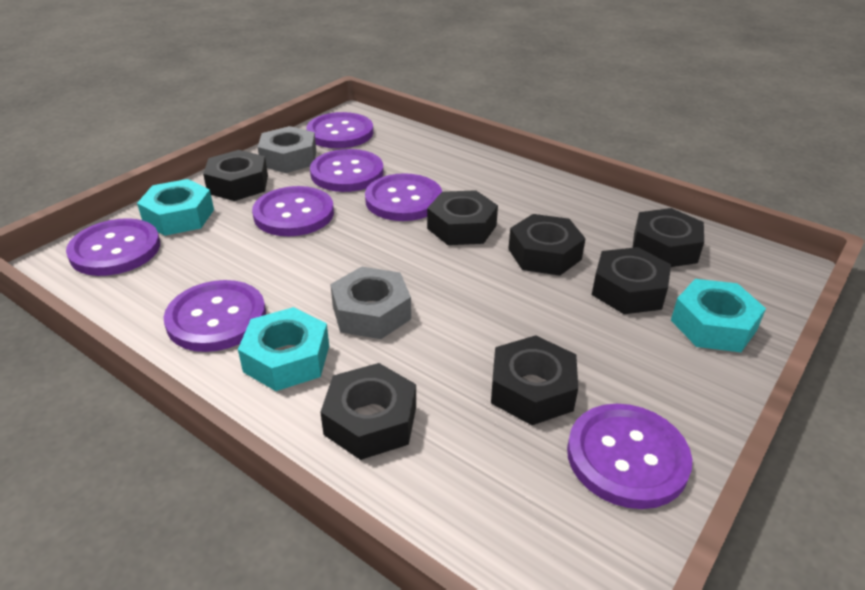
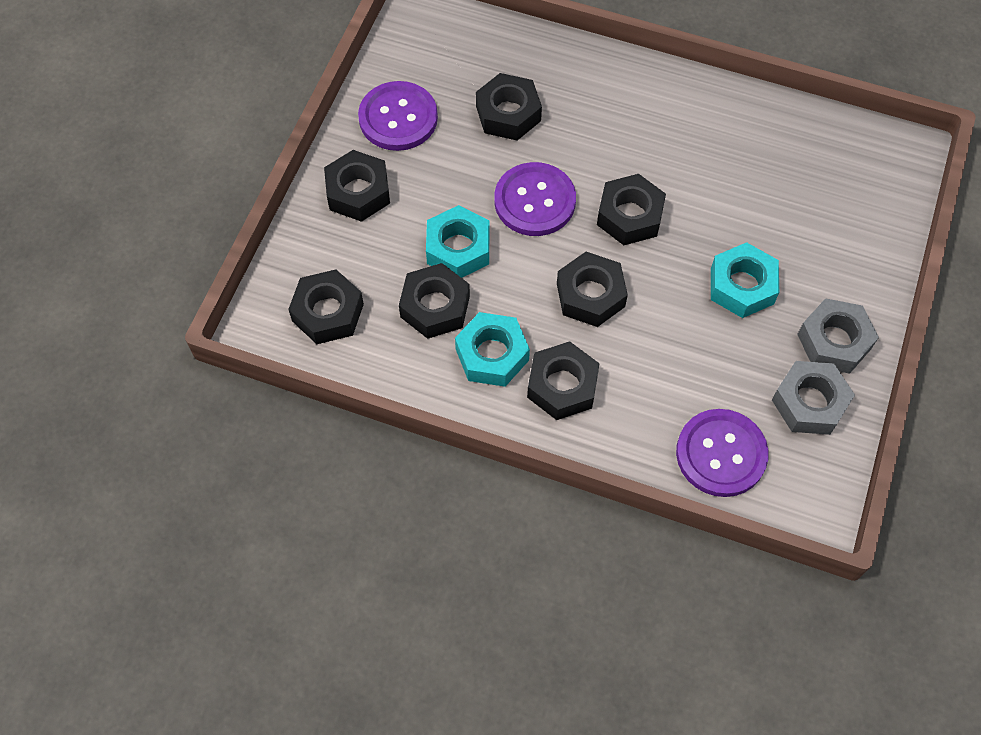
purple button: 7 -> 3

